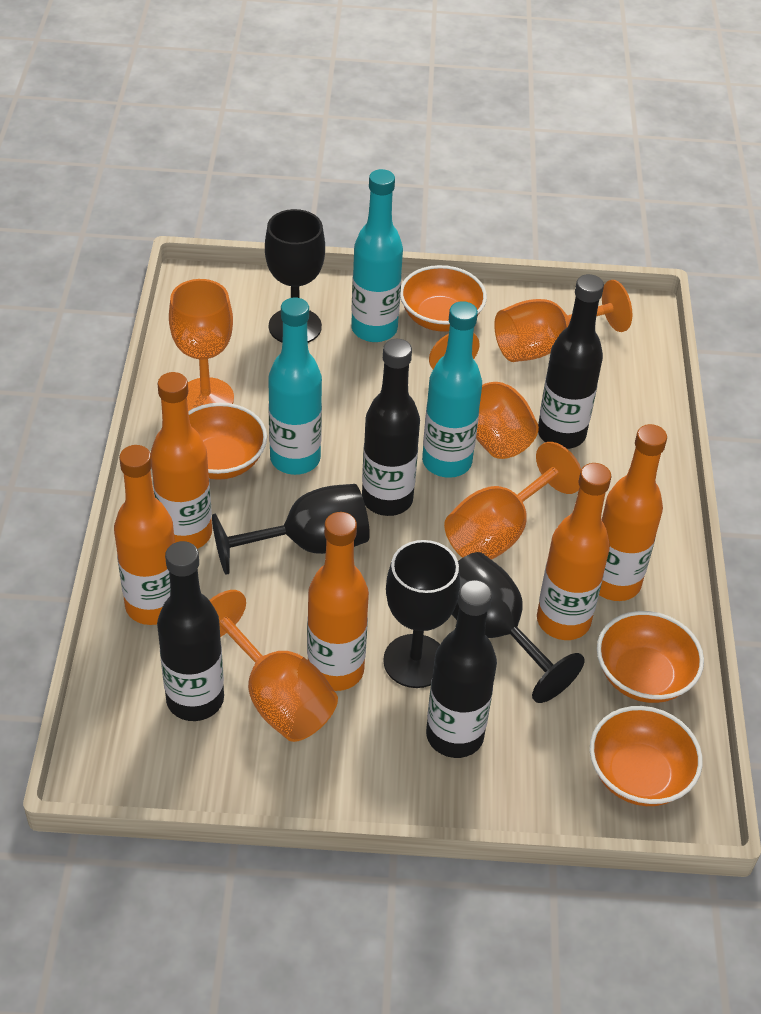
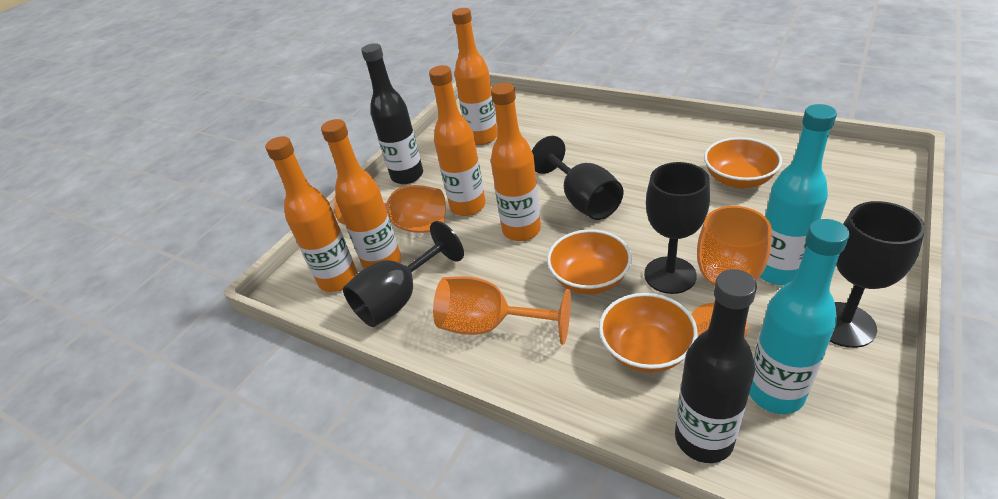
black bottle: 4 -> 2
orange bowl: 4 -> 3
orange goblet: 5 -> 3
turquoise bottle: 3 -> 2

